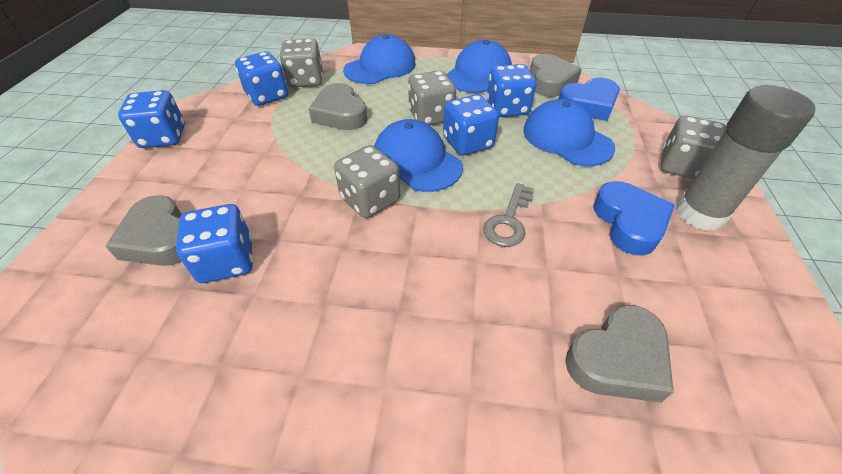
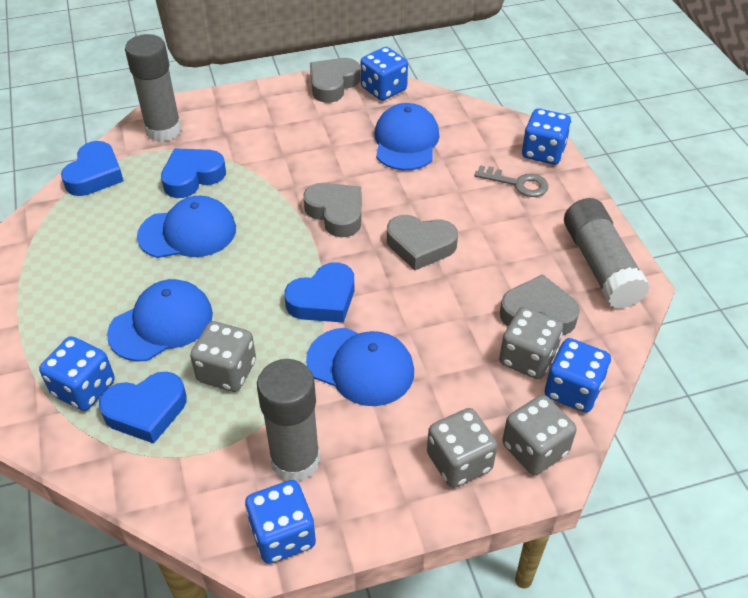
blue heart: 2 -> 4
grey glue stick: 1 -> 3

